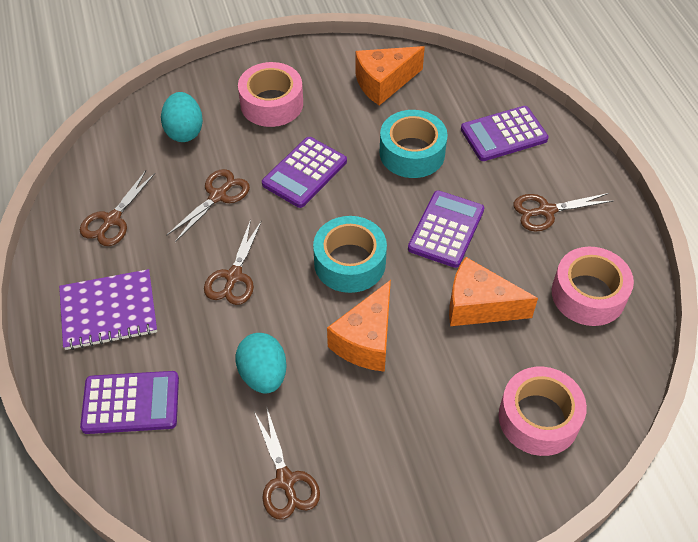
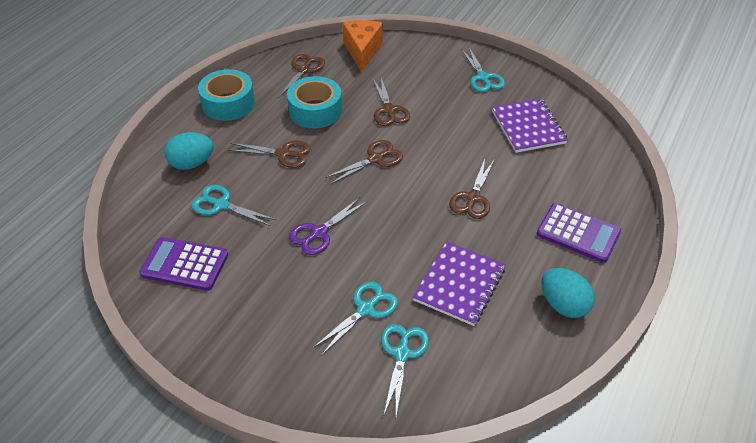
orange cheese: 3 -> 1
pink tape: 3 -> 0
purple calculator: 4 -> 2
purple notebook: 1 -> 2
purple scissors: 0 -> 1
turquoise scissors: 0 -> 4

